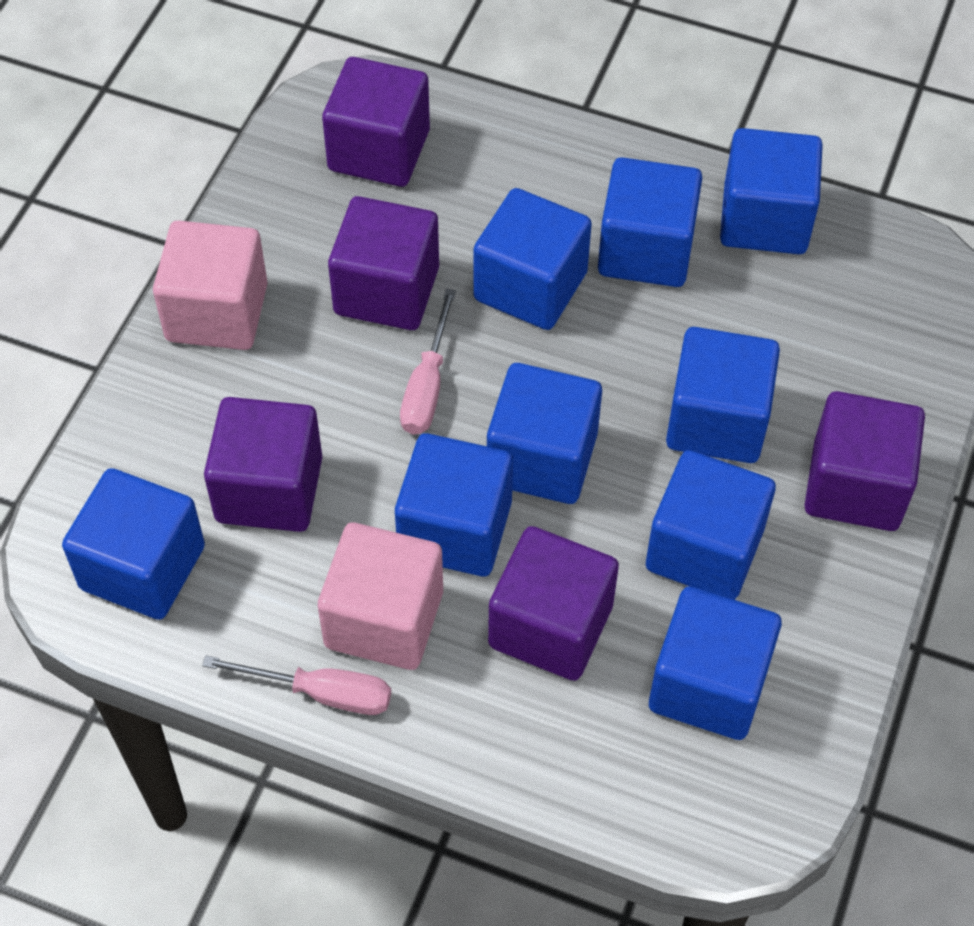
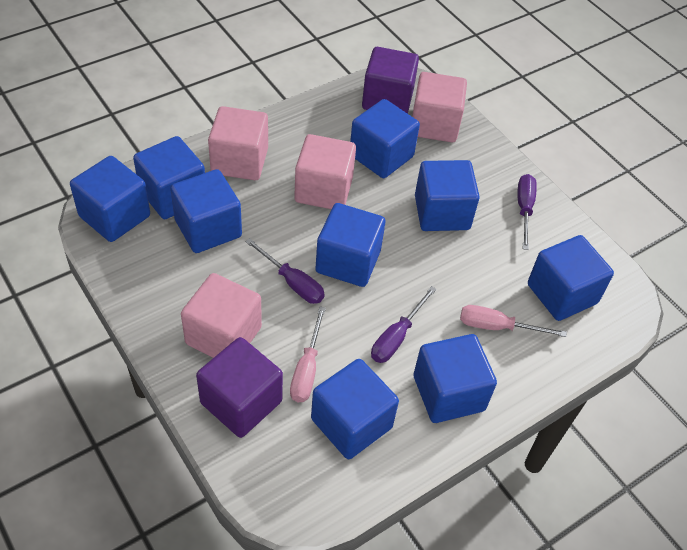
pink cube: 2 -> 4
purple cube: 5 -> 2
purple screwdriver: 0 -> 3

